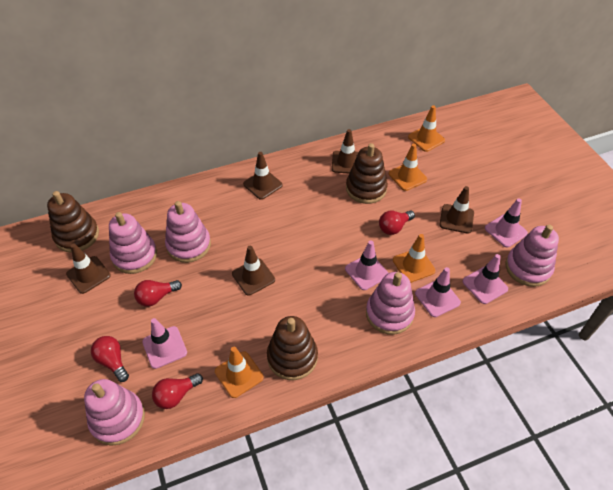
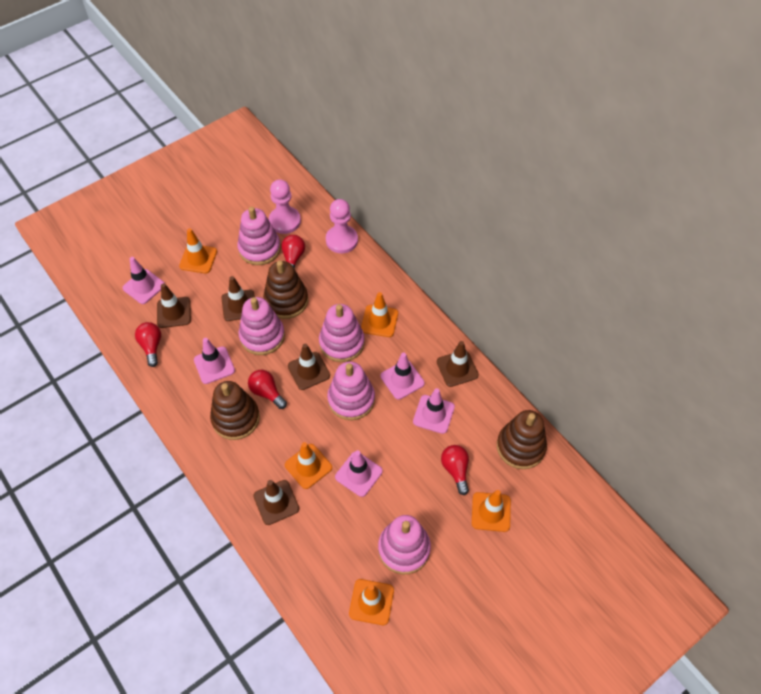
orange traffic cone: 4 -> 5
pink pawn: 0 -> 2

